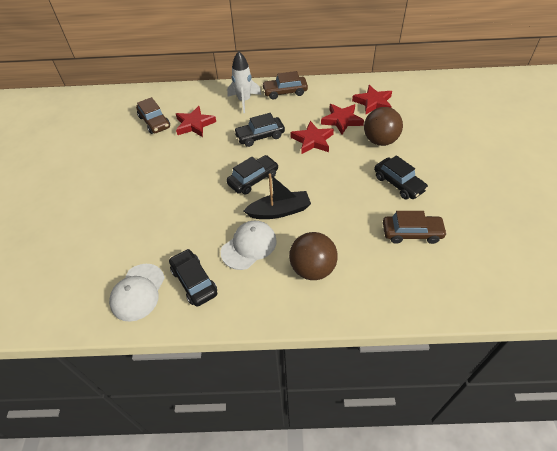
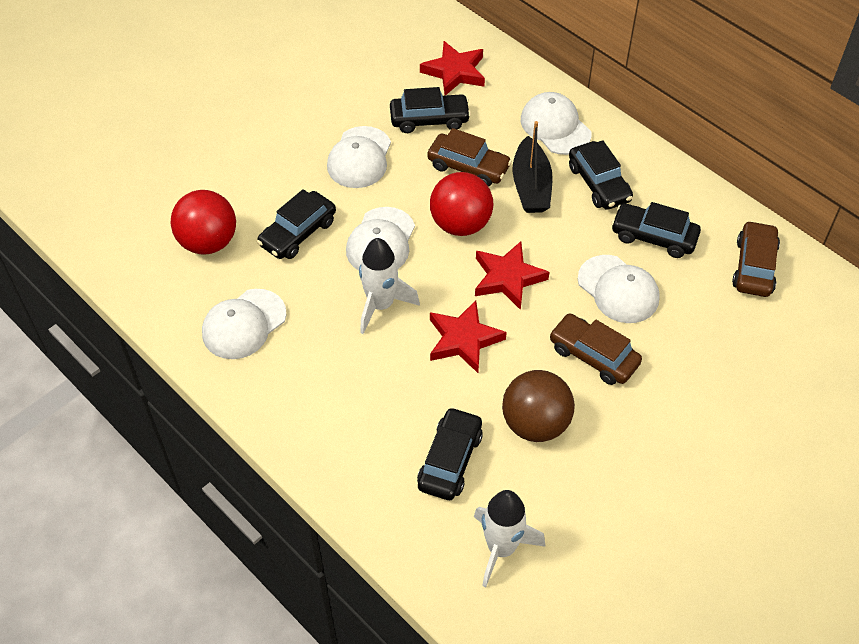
black car: 4 -> 5
brown ball: 2 -> 1
red ball: 0 -> 2
red star: 4 -> 3
white cap: 2 -> 5
white rocket: 1 -> 2

